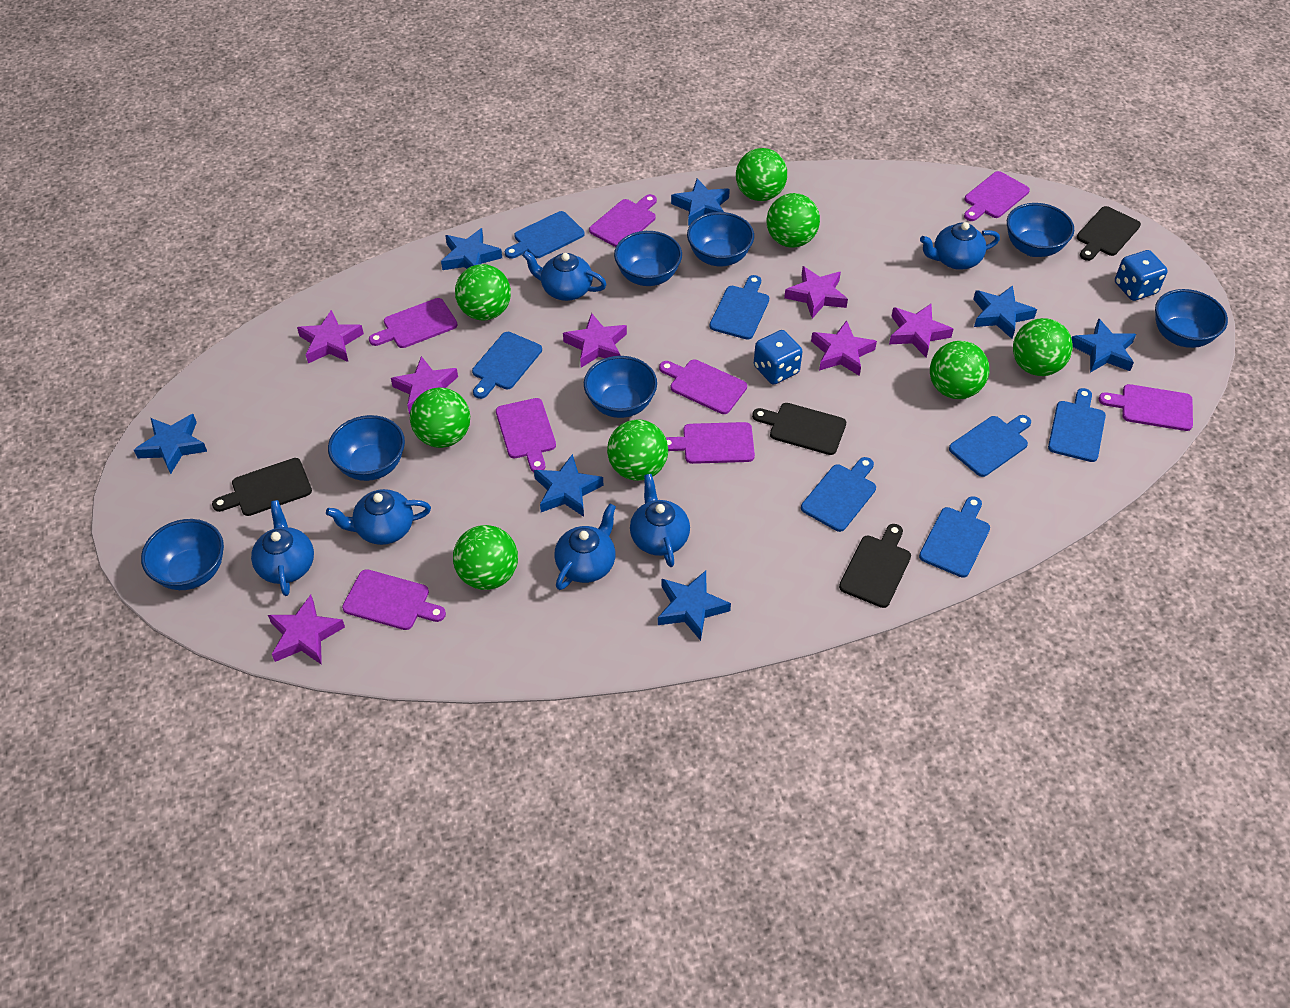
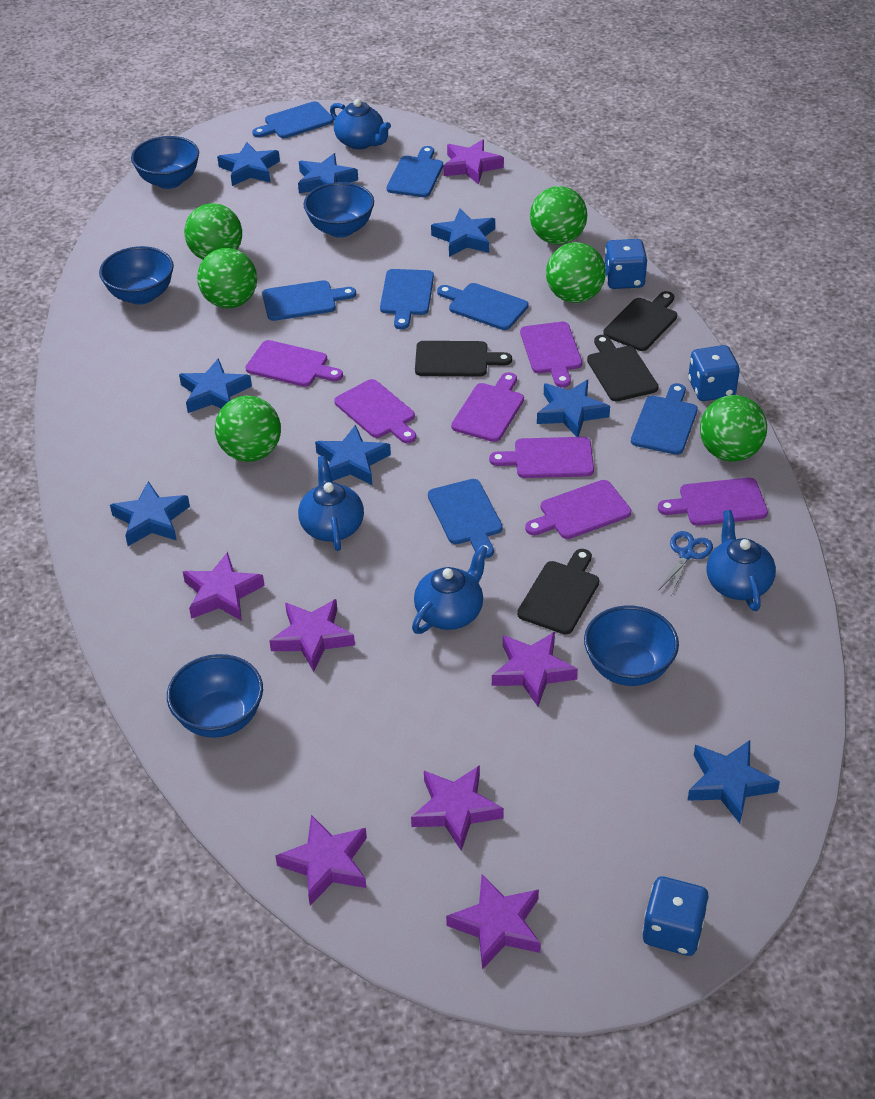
blue bowl: 7 -> 5
blue dice: 2 -> 3
blue scissors: 0 -> 1
blue star: 7 -> 8
blue teapot: 6 -> 4
green ball: 8 -> 6
purple cutting board: 8 -> 7

